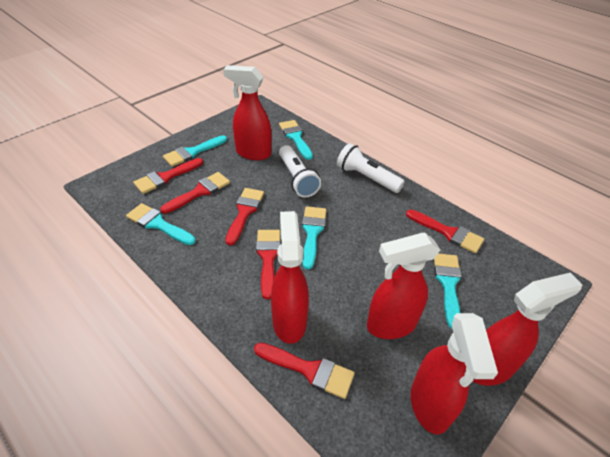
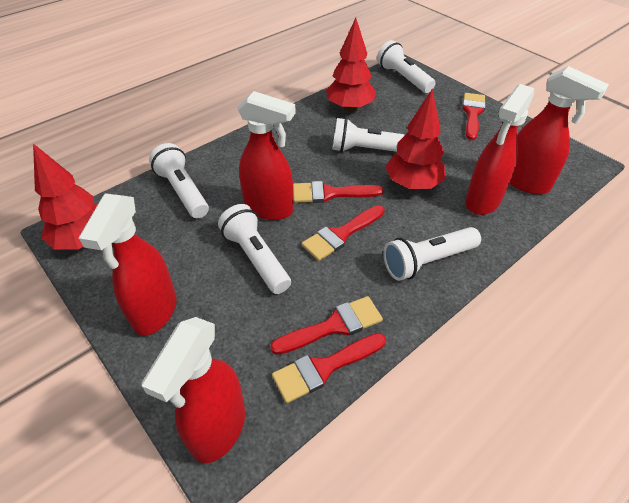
red brush: 6 -> 5
red tree: 0 -> 3
turquoise brush: 5 -> 0
white flashlight: 2 -> 5

